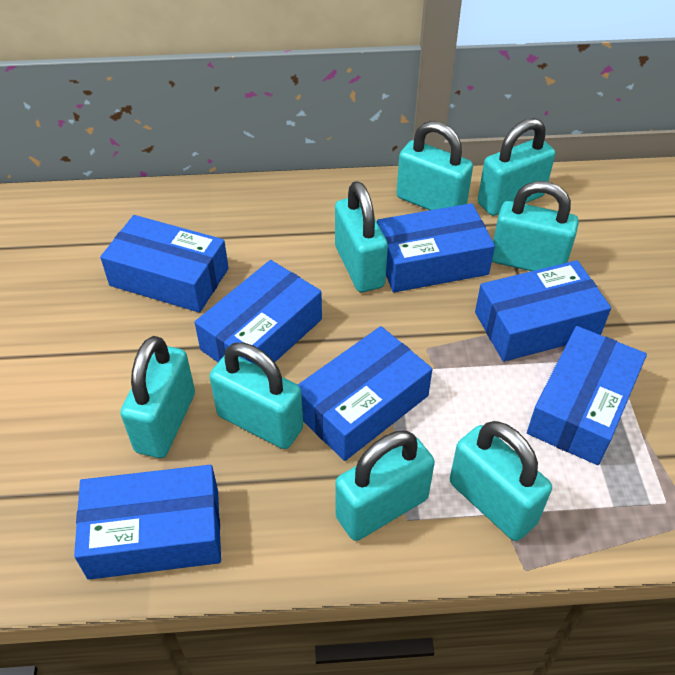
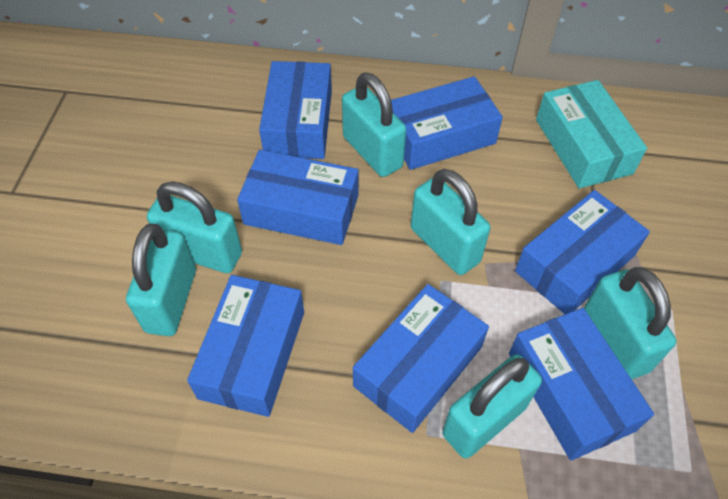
turquoise box: 0 -> 1
turquoise padlock: 8 -> 6

